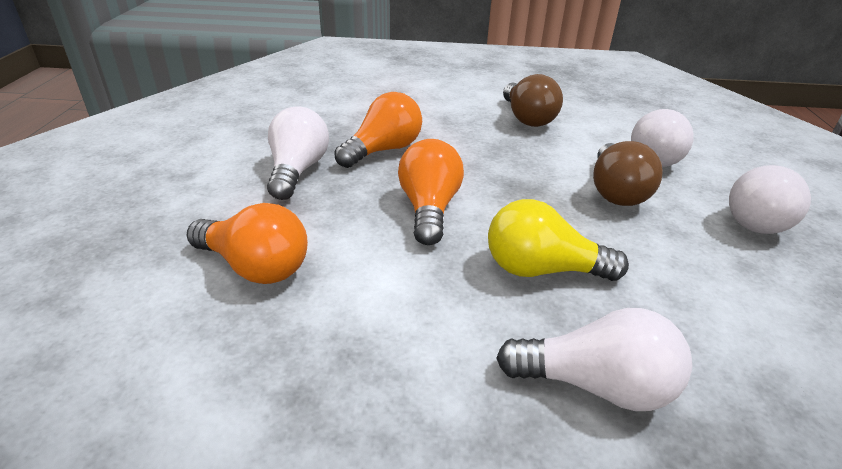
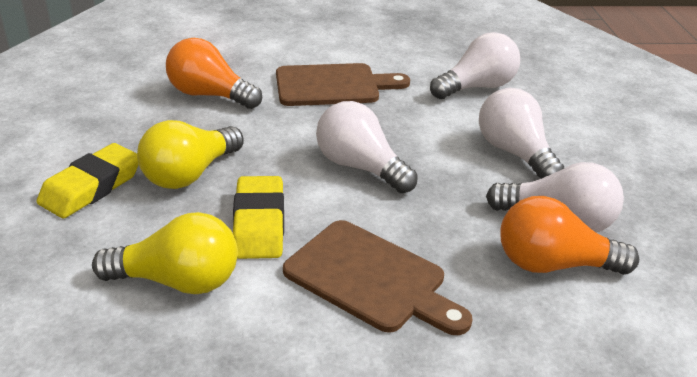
brown cutting board: 0 -> 2
brown light bulb: 2 -> 0
orange light bulb: 3 -> 2
yellow eraser: 0 -> 2
yellow light bulb: 1 -> 2

